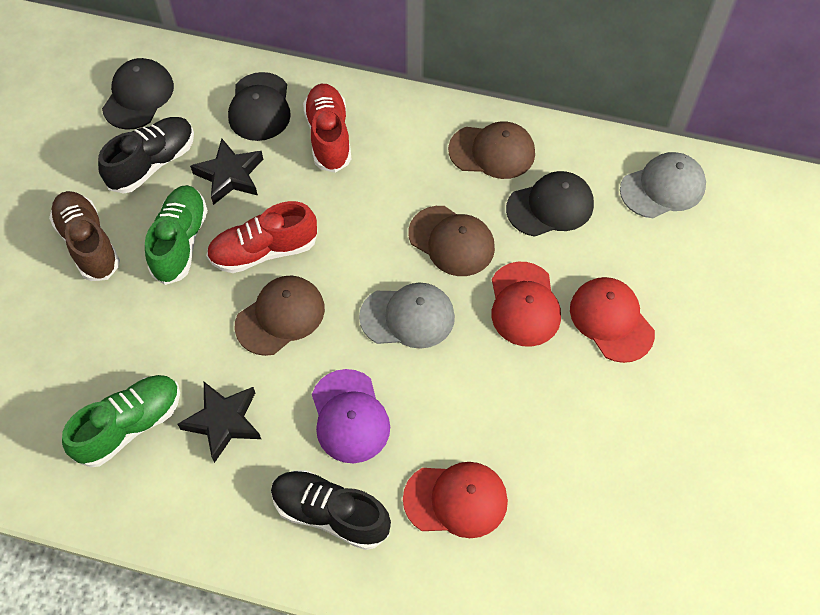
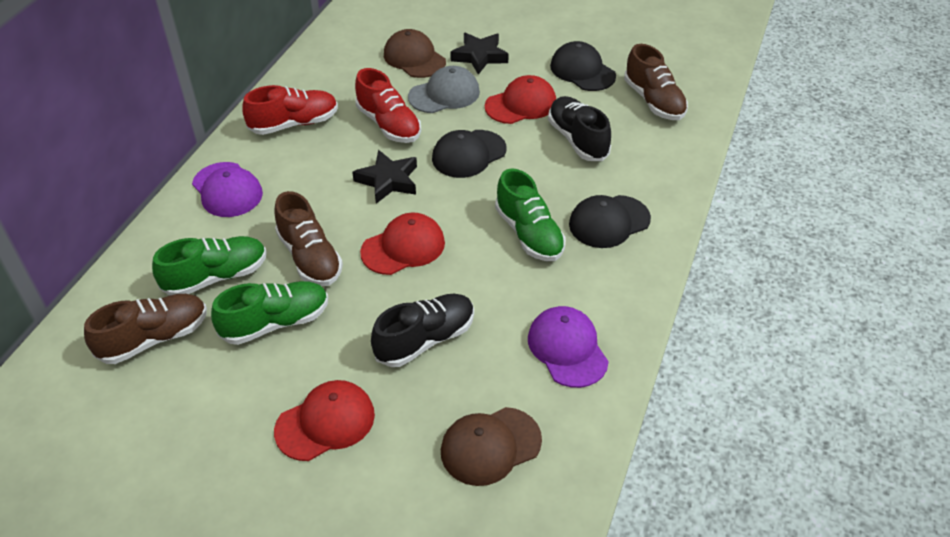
brown cap: 3 -> 2
brown shoe: 1 -> 3
green shoe: 2 -> 3
grey cap: 2 -> 1
purple cap: 1 -> 2

